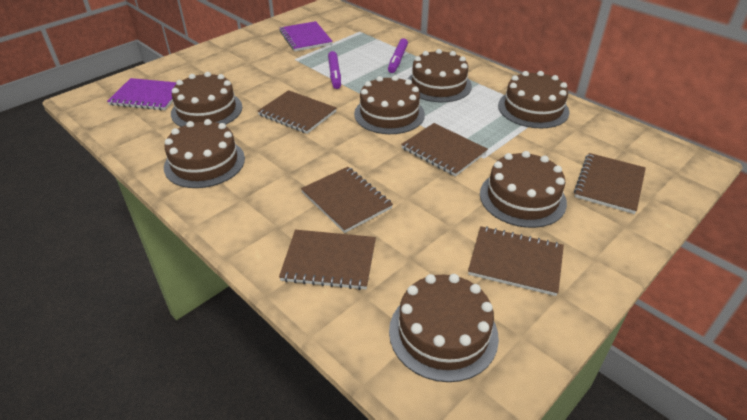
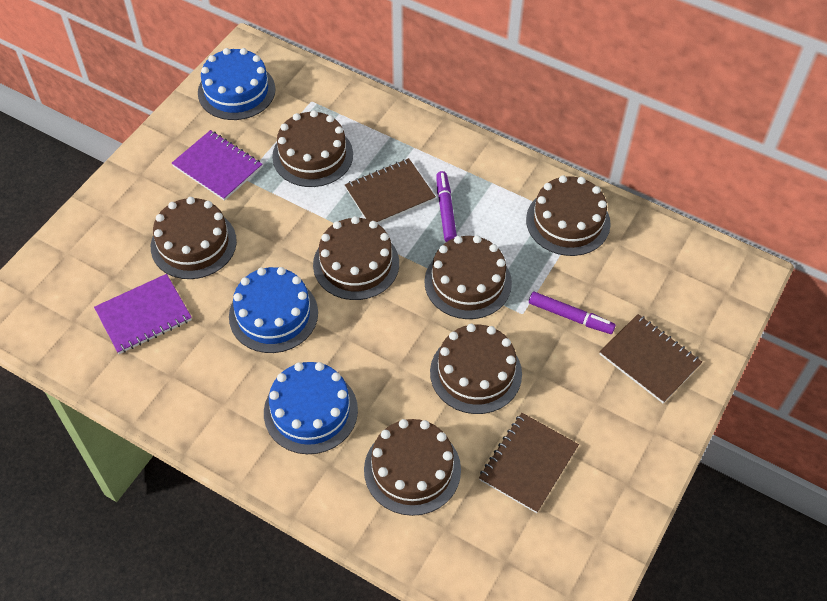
blue cake: 0 -> 3
brown notebook: 6 -> 3

